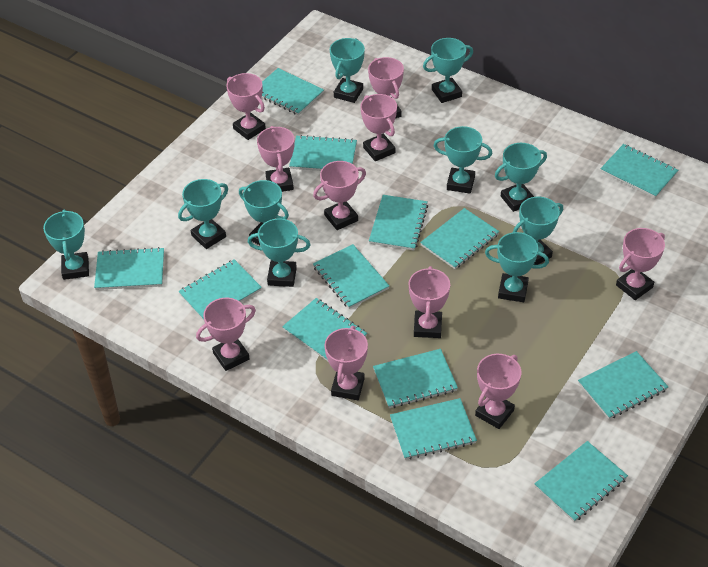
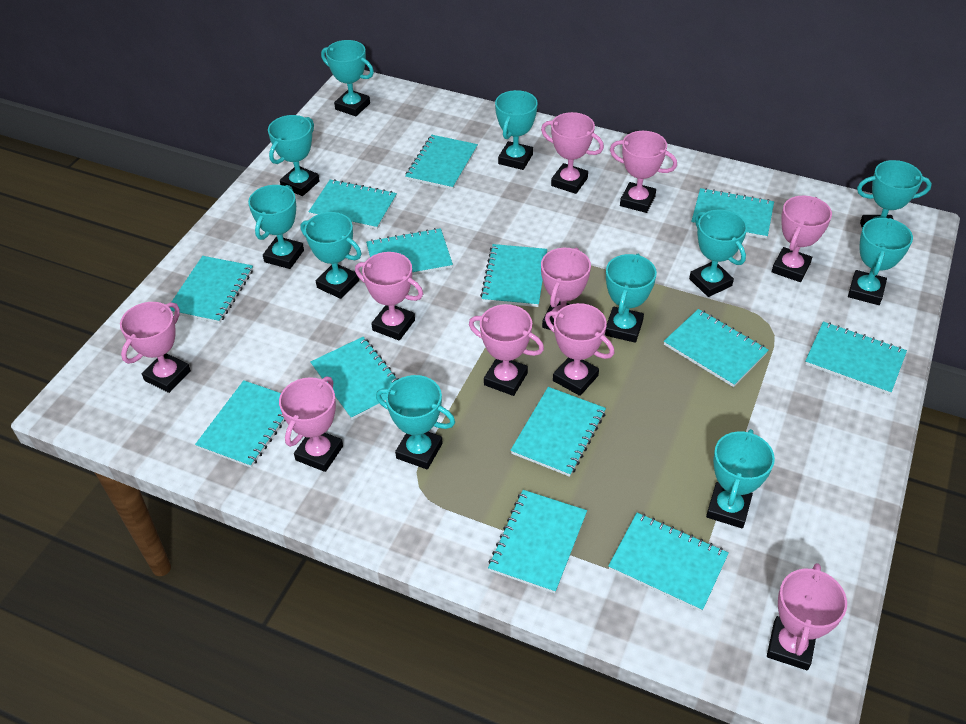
turquoise trophy: 10 -> 11

